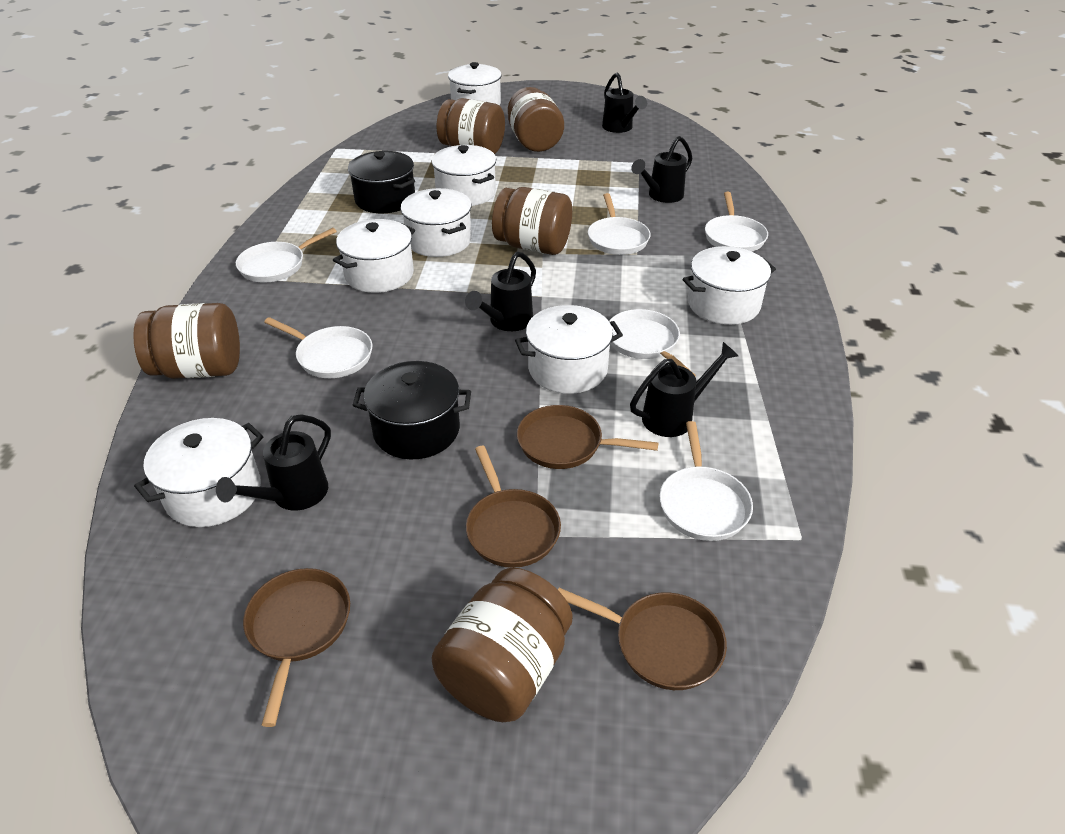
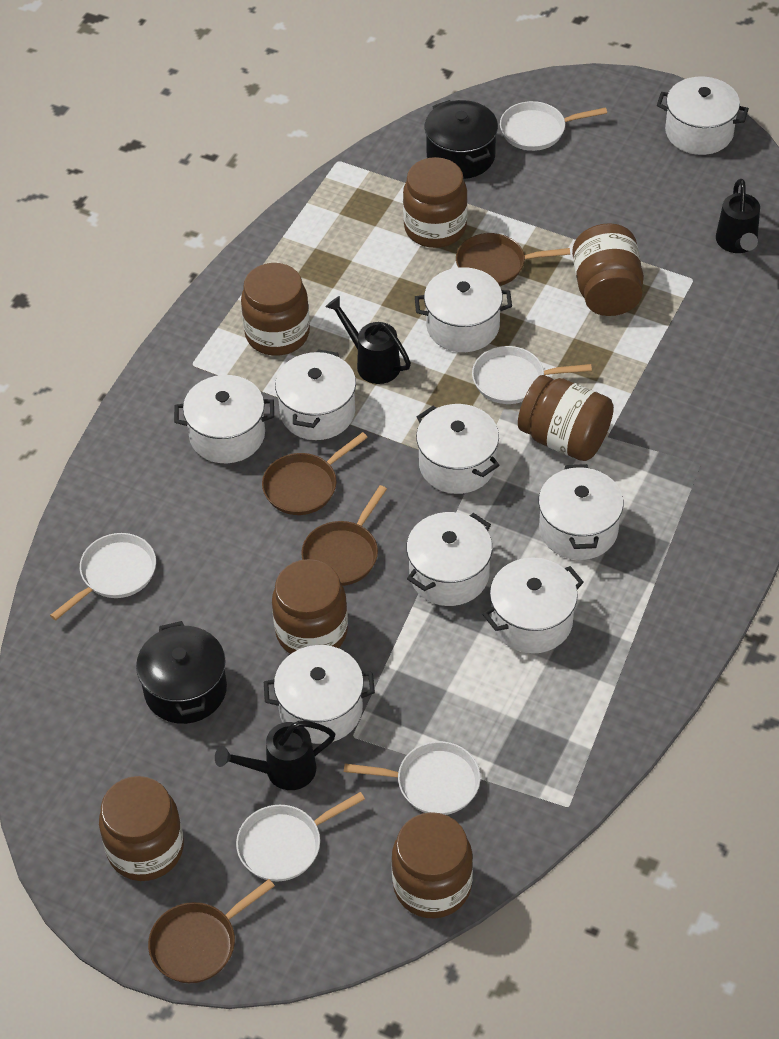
black watering can: 5 -> 3
brown jar: 5 -> 7
white pan: 6 -> 5
white pot: 7 -> 9

